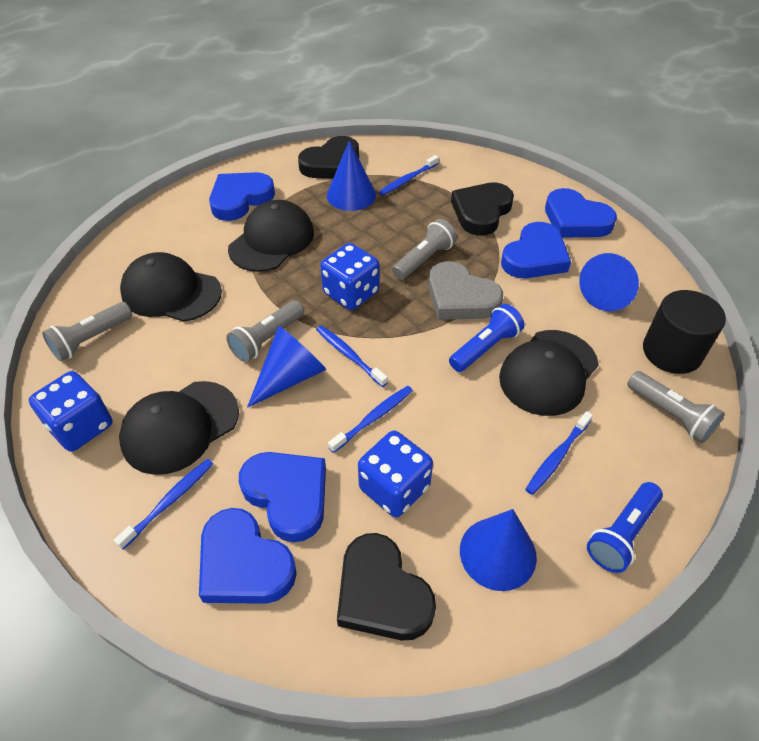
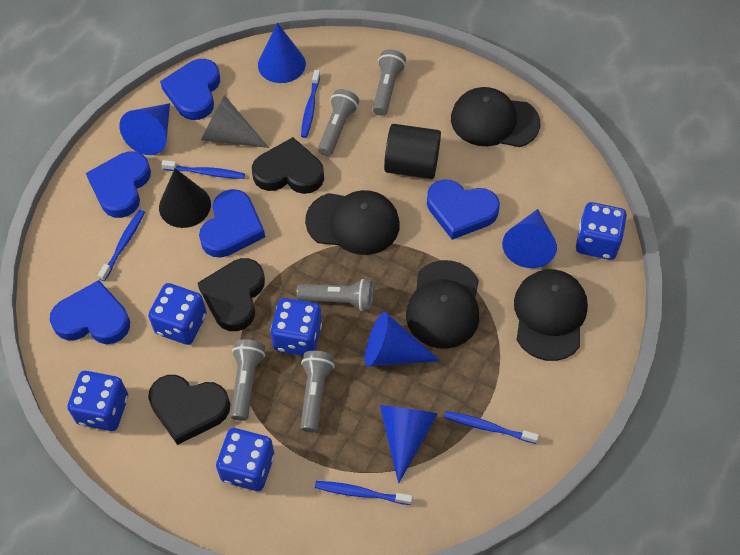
black cone: 0 -> 1
blue cone: 4 -> 5
blue dice: 3 -> 5
blue flashlight: 2 -> 0
grey cone: 0 -> 1
grey flashlight: 4 -> 5
grey heart: 1 -> 0

